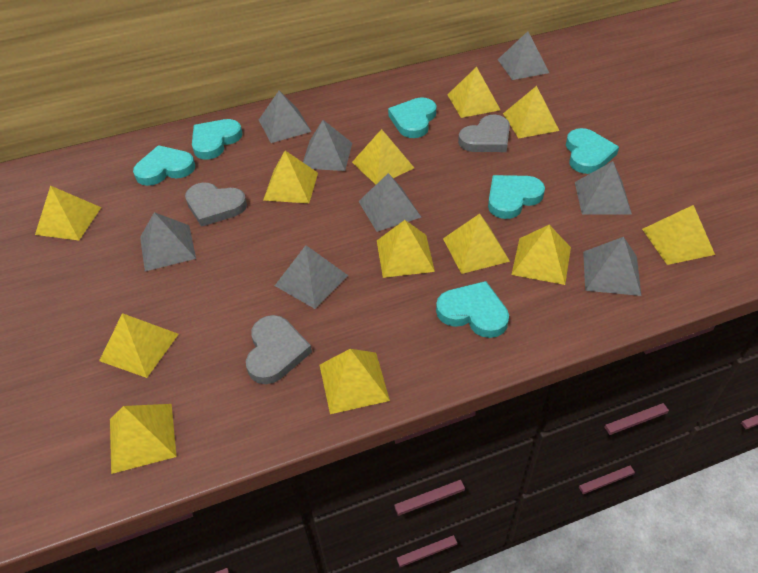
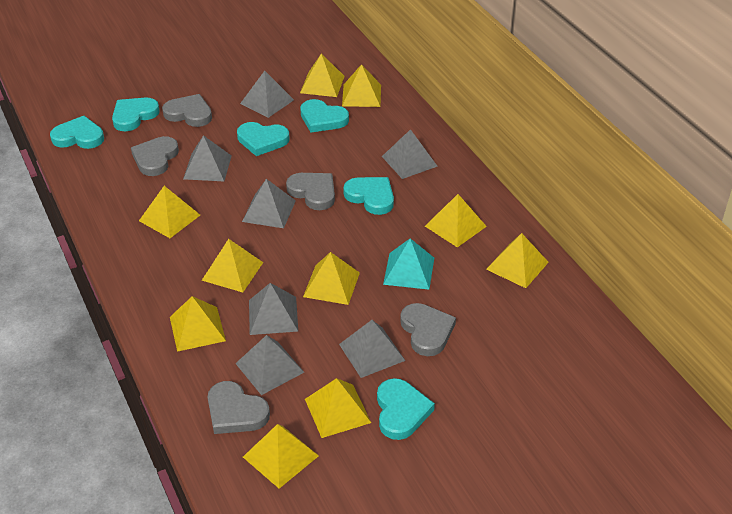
grey heart: 3 -> 5
grey pyramid: 8 -> 7
turquoise pyramid: 0 -> 1
yellow pyramid: 12 -> 10

